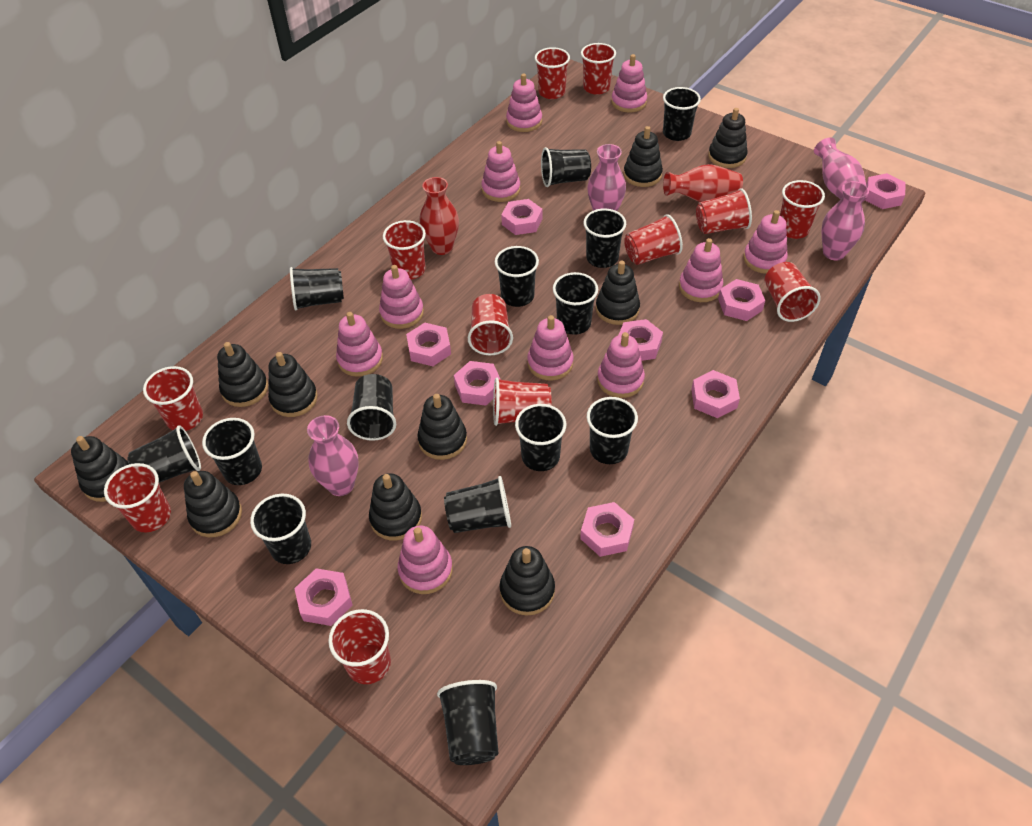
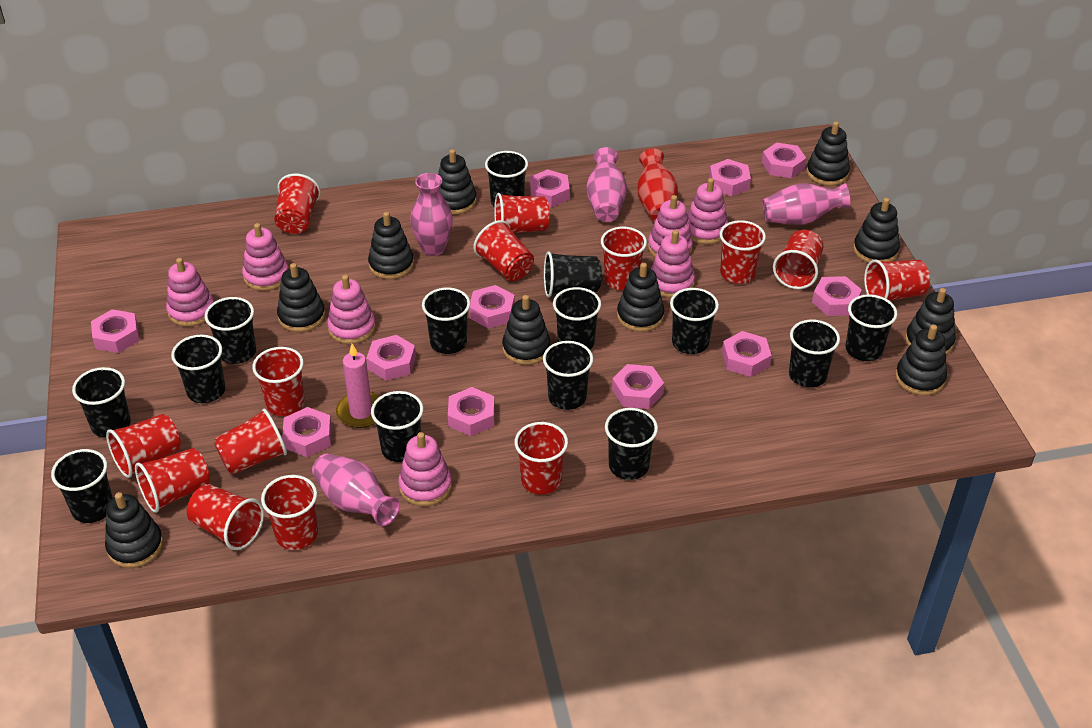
pink candle: 0 -> 1
pink nut: 9 -> 11
pink stacking toy: 10 -> 7
red cup: 12 -> 14
red vase: 2 -> 1

